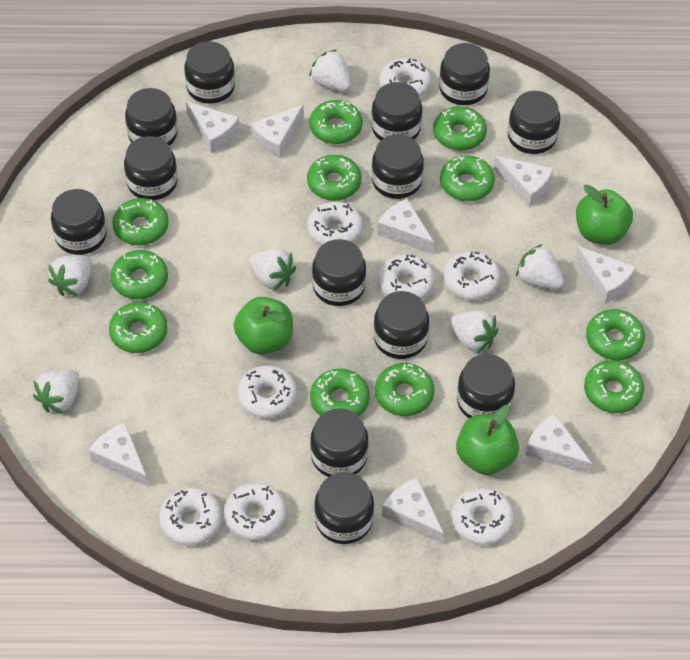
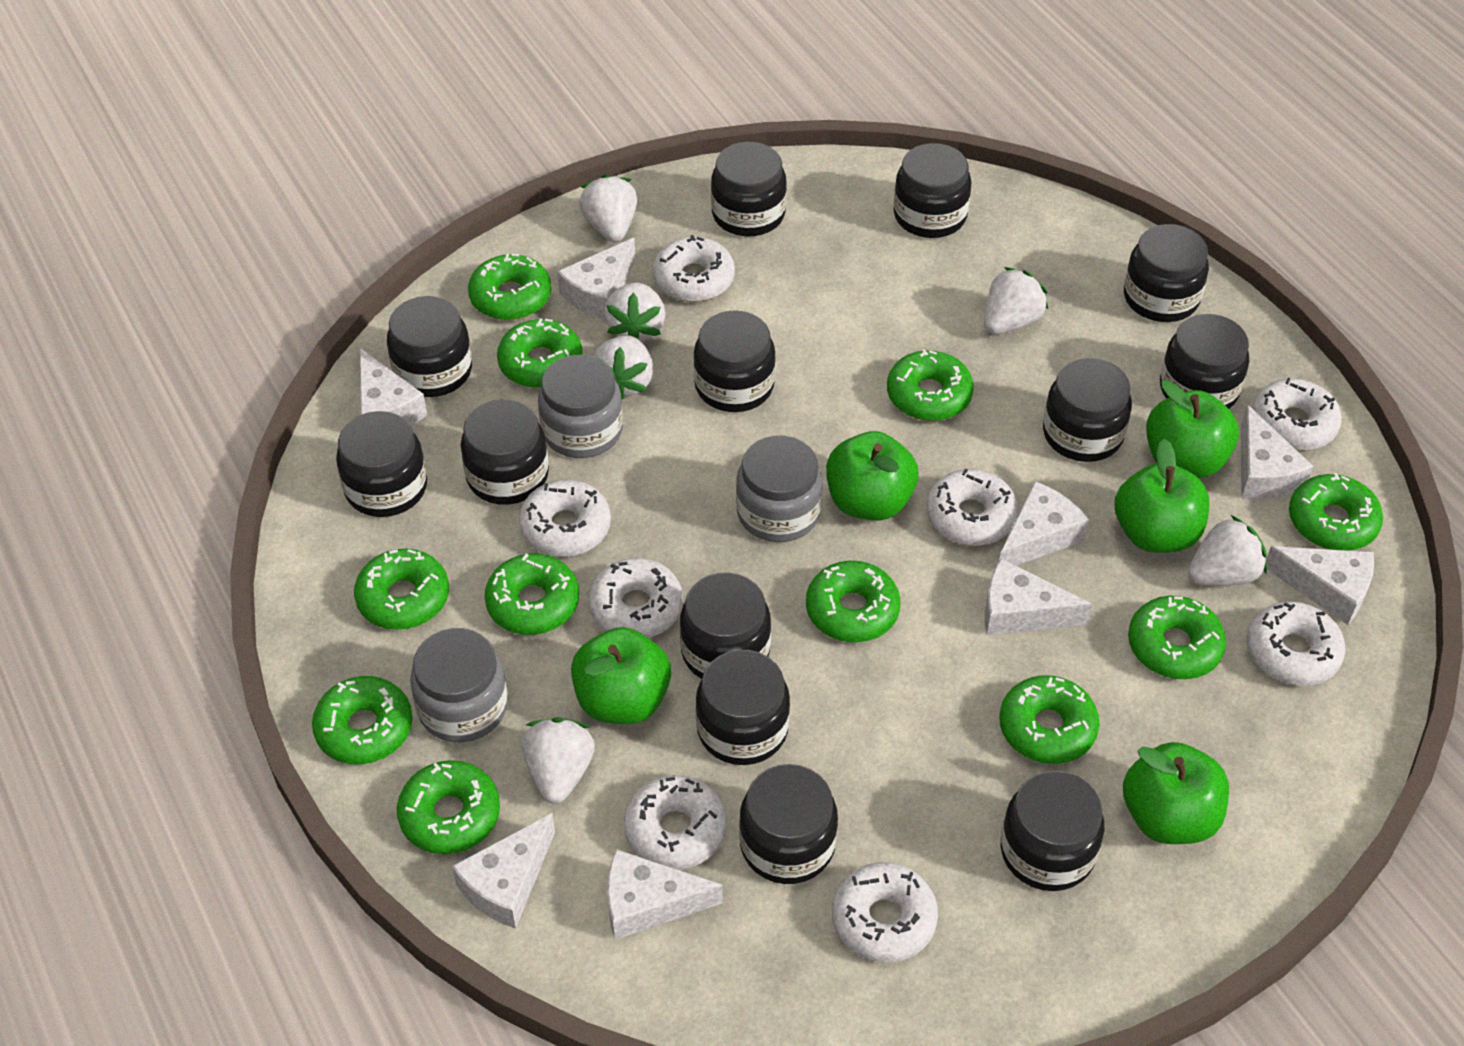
green apple: 3 -> 5
grey jar: 0 -> 3

